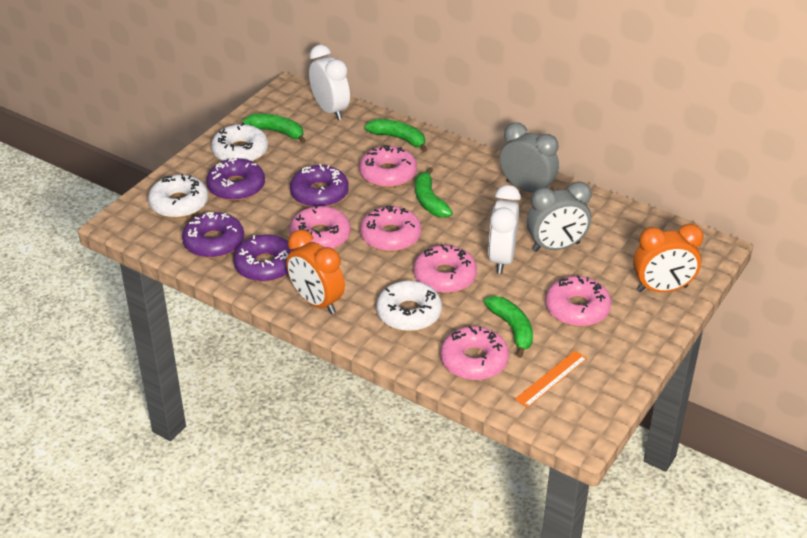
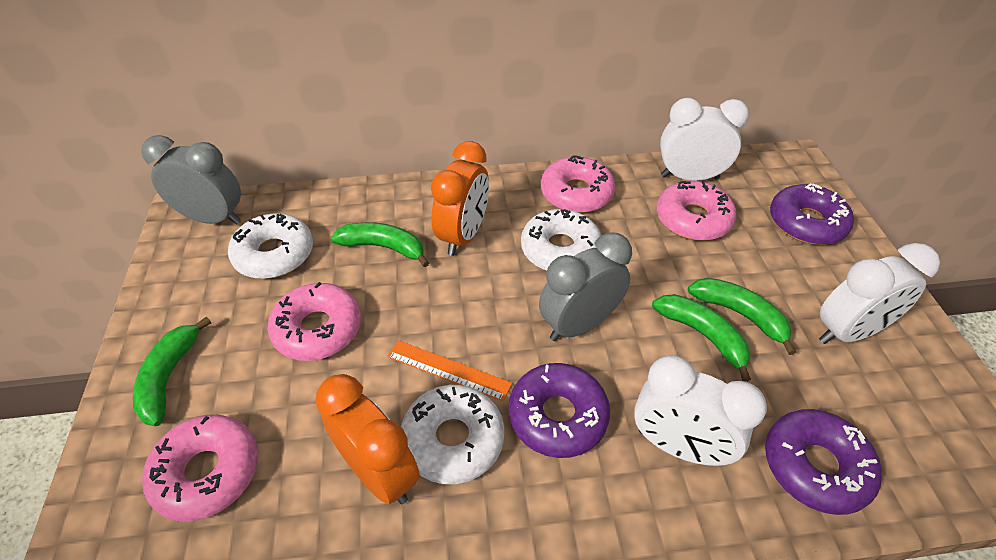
pink donut: 6 -> 4
purple donut: 4 -> 3
white clock: 2 -> 3

